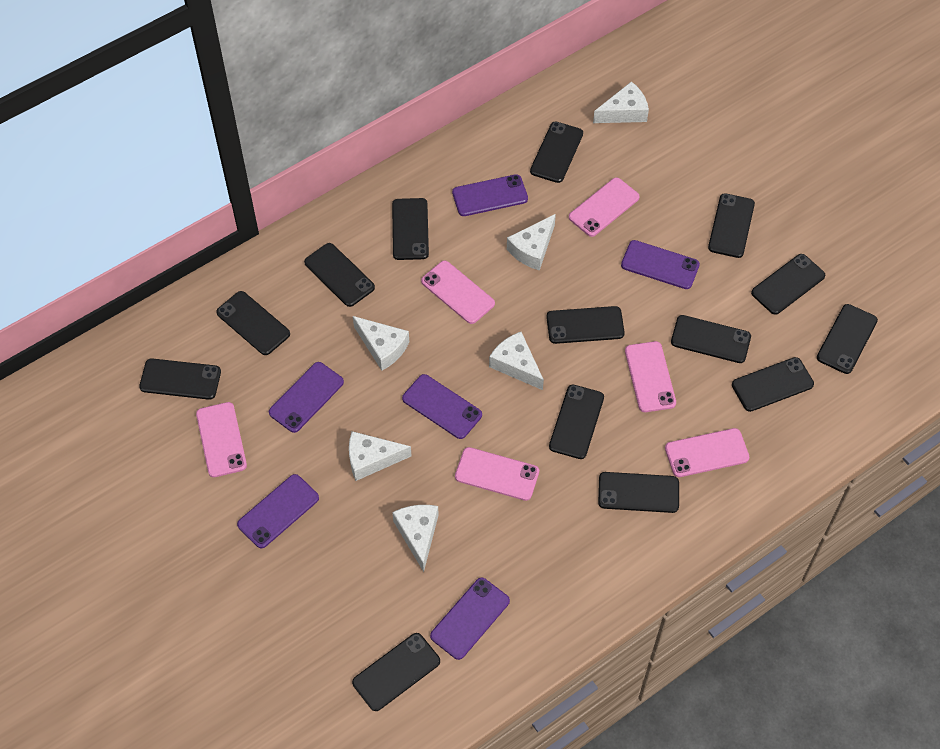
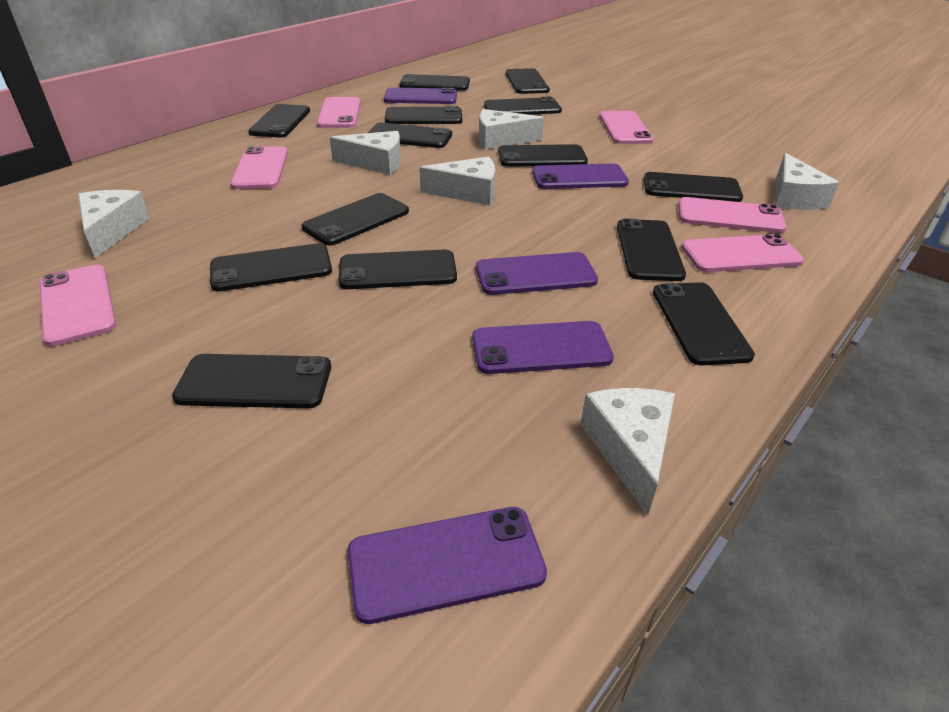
purple phone: 6 -> 5

